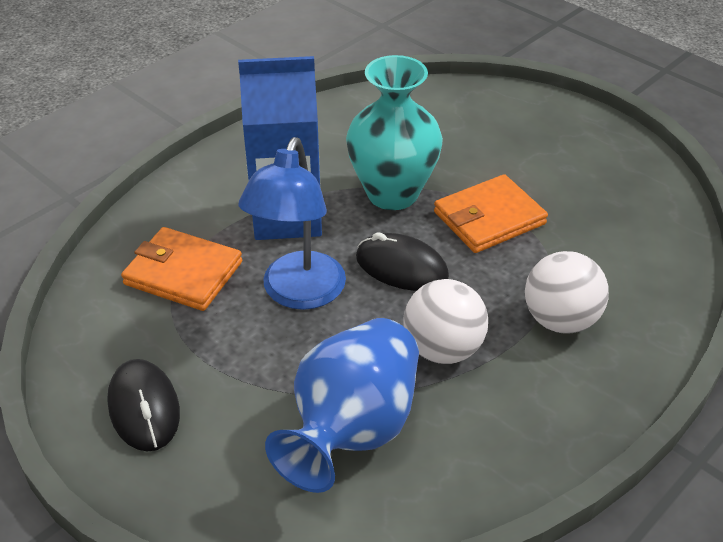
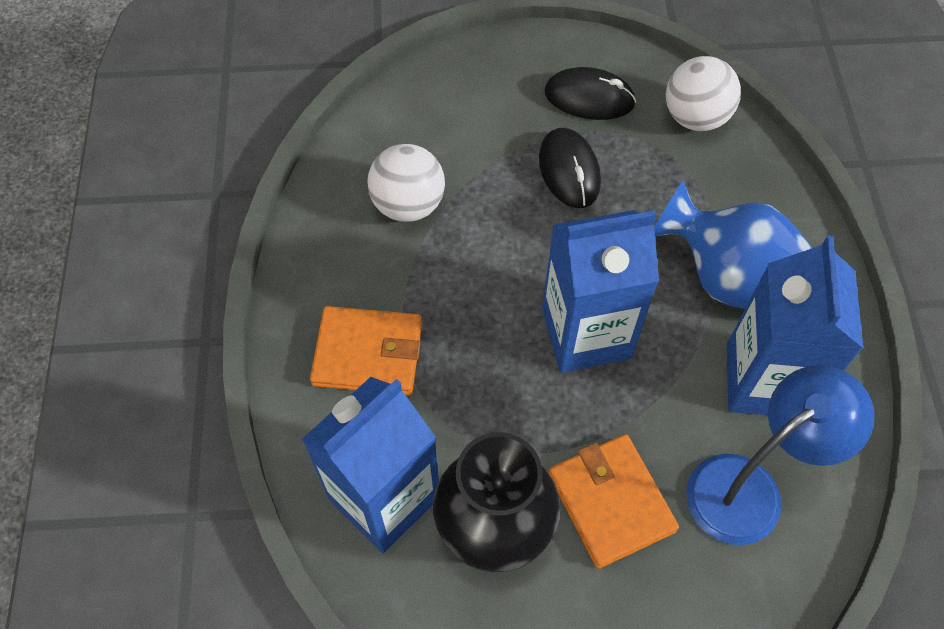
black vase: 0 -> 1
blue carton: 1 -> 3
turquoise vase: 1 -> 0

